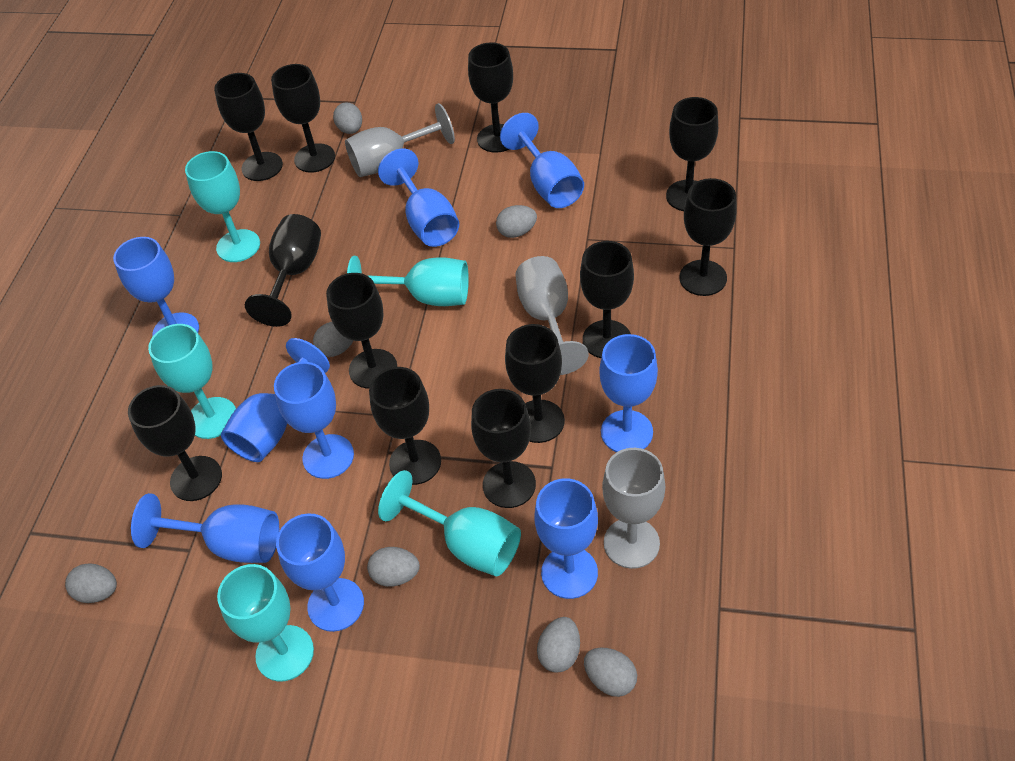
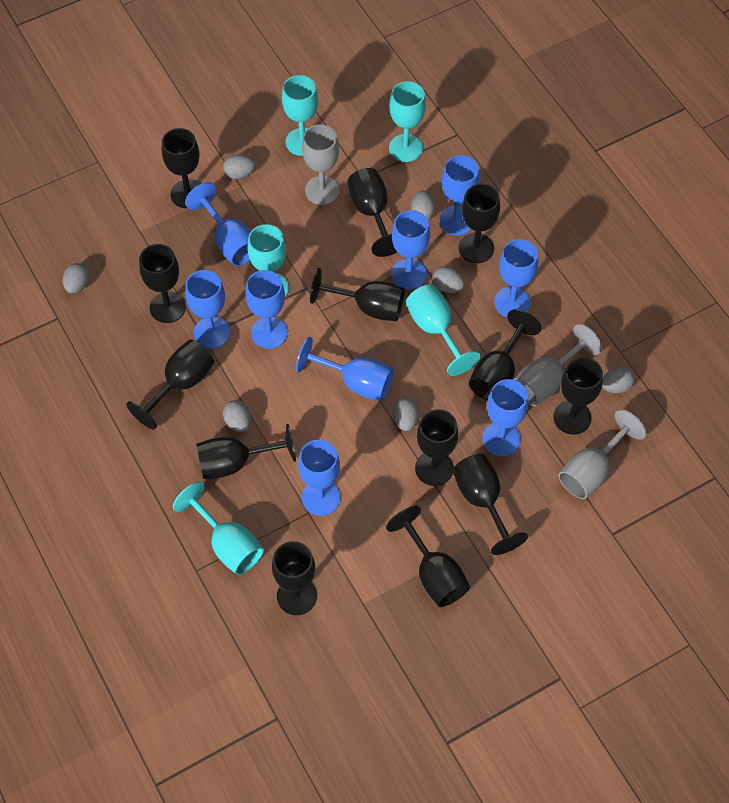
black goblet: 12 -> 13

